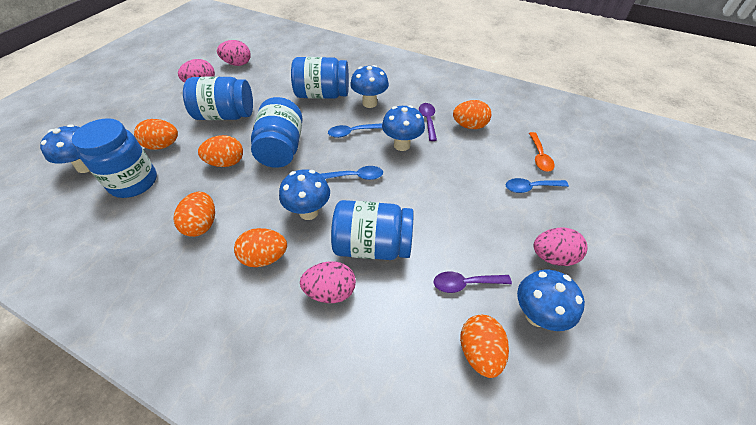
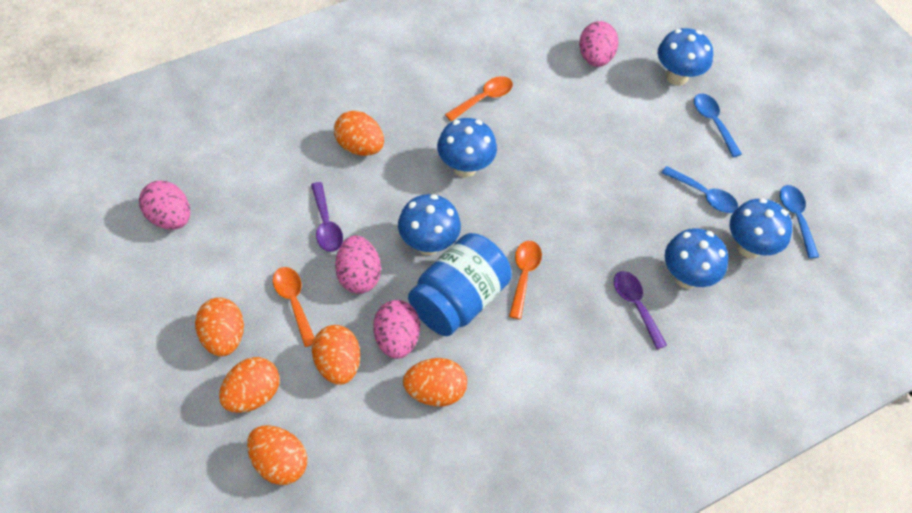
blue jar: 5 -> 1
orange spoon: 1 -> 3

